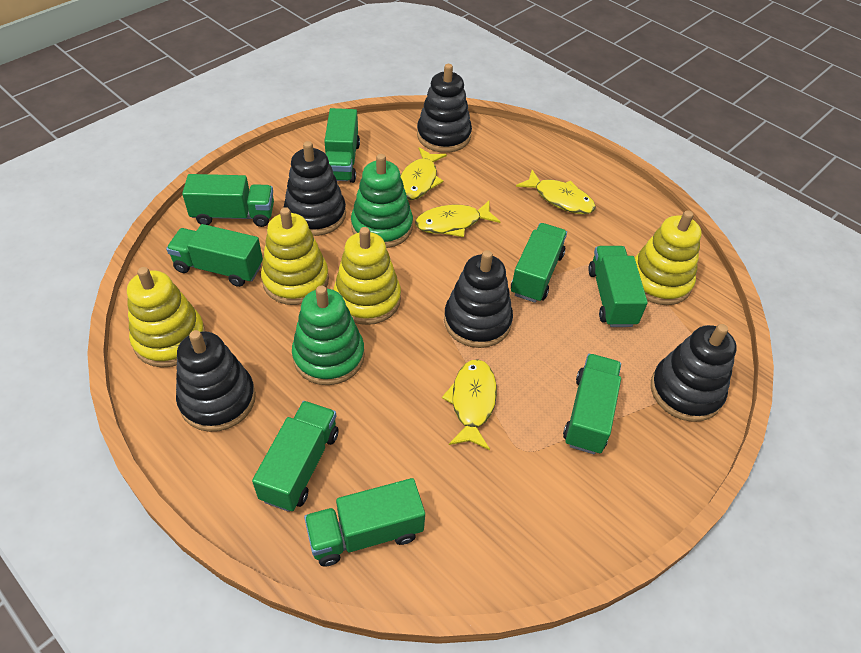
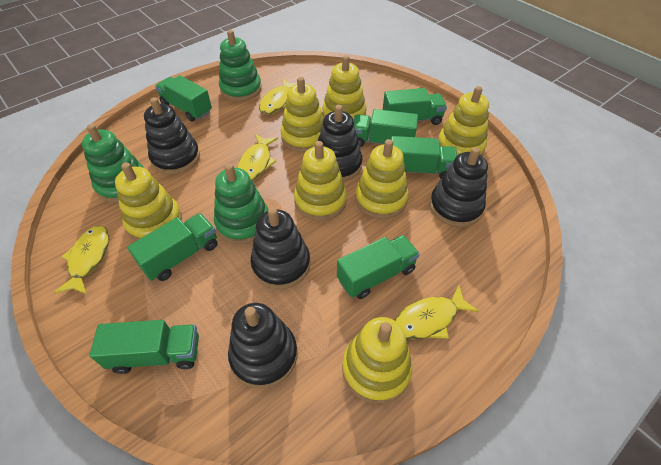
green stacking toy: 2 -> 3
green truck: 8 -> 7
yellow stacking toy: 4 -> 7

